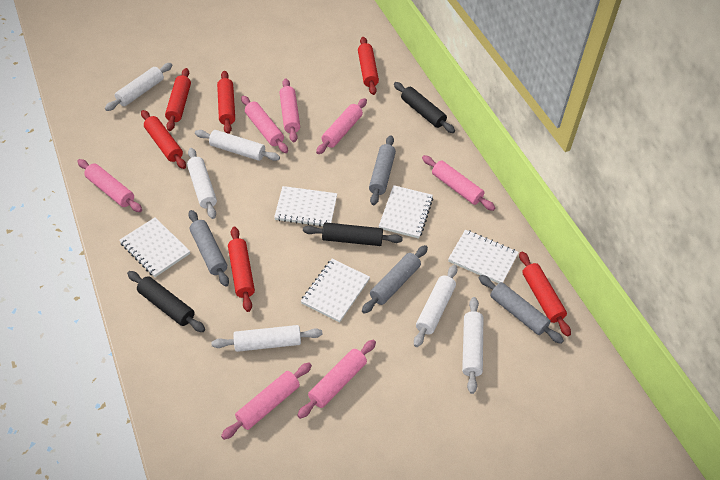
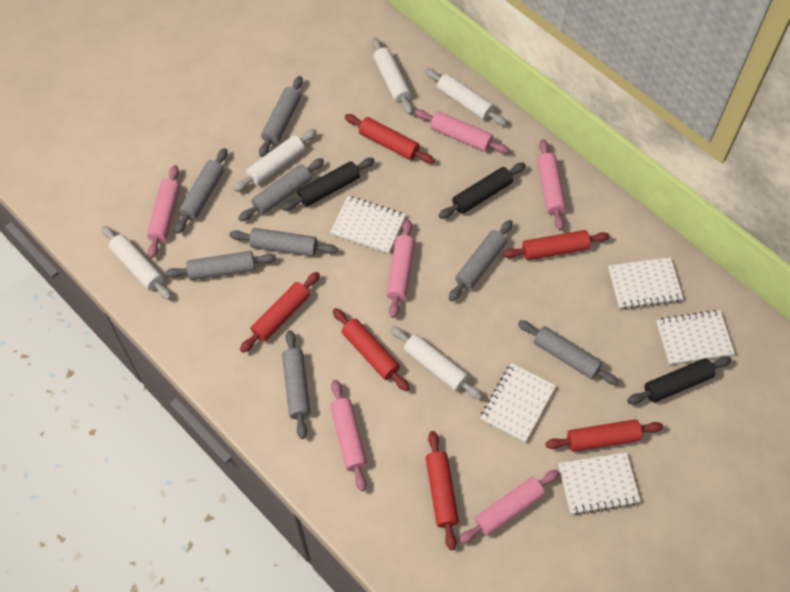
grey rolling pin: 4 -> 8
pink rolling pin: 7 -> 6
white rolling pin: 6 -> 5

